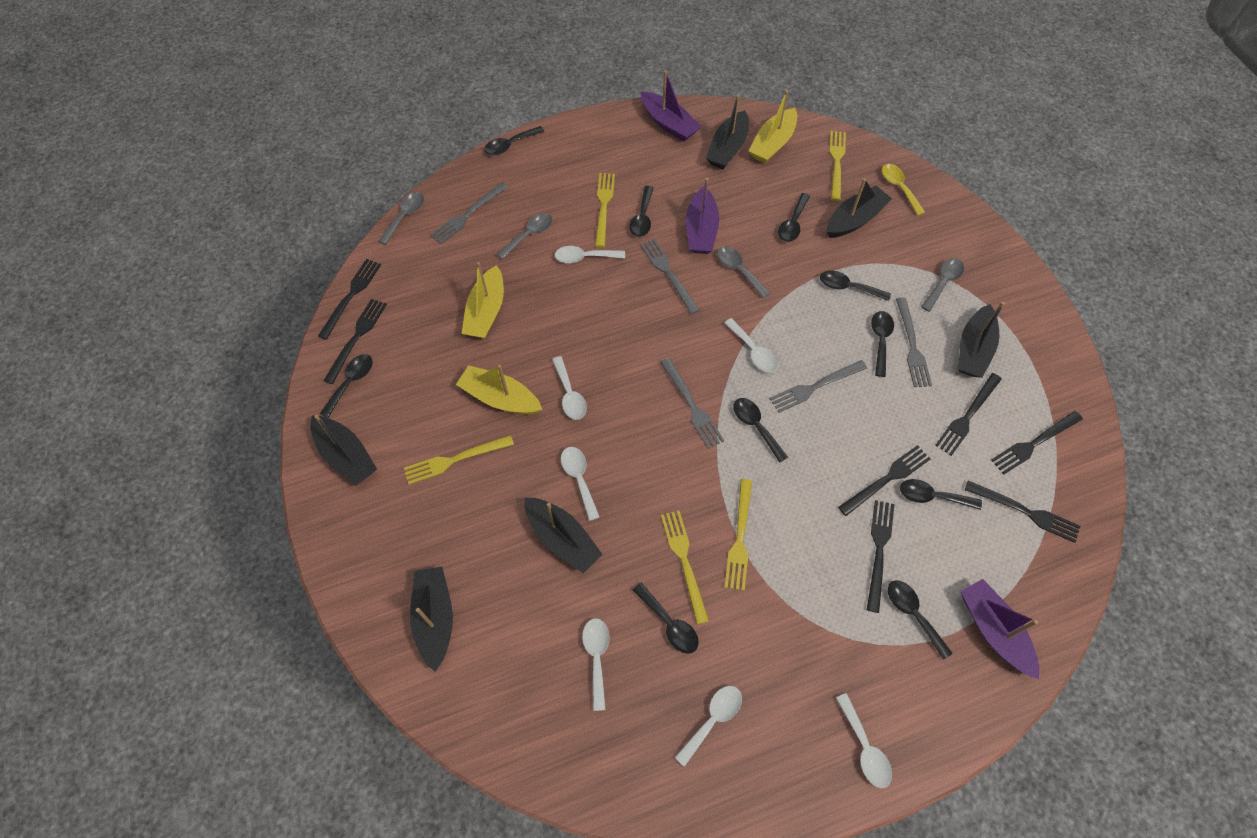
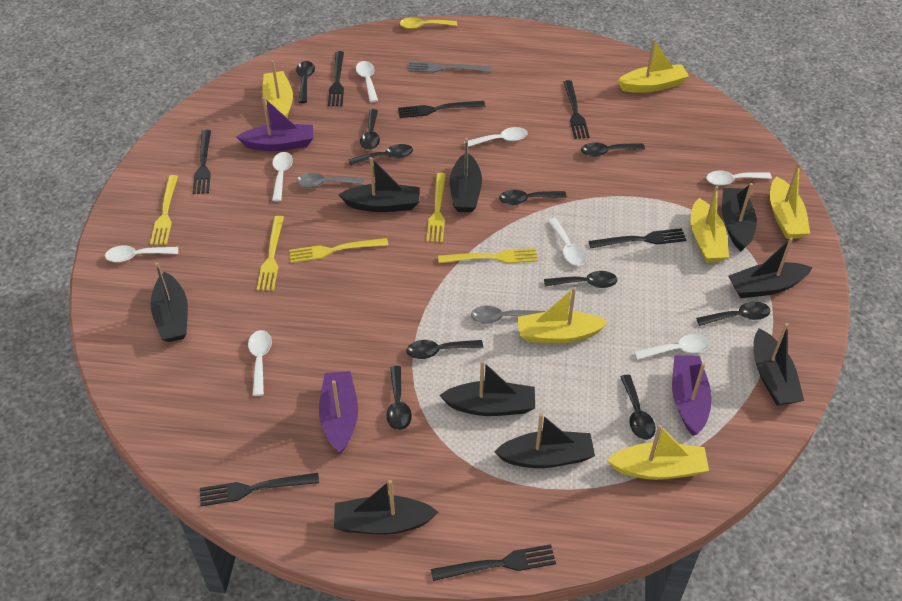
black boat: 6 -> 9
grey fork: 5 -> 1
grey spoon: 4 -> 2
white spoon: 7 -> 8
yellow boat: 3 -> 6

